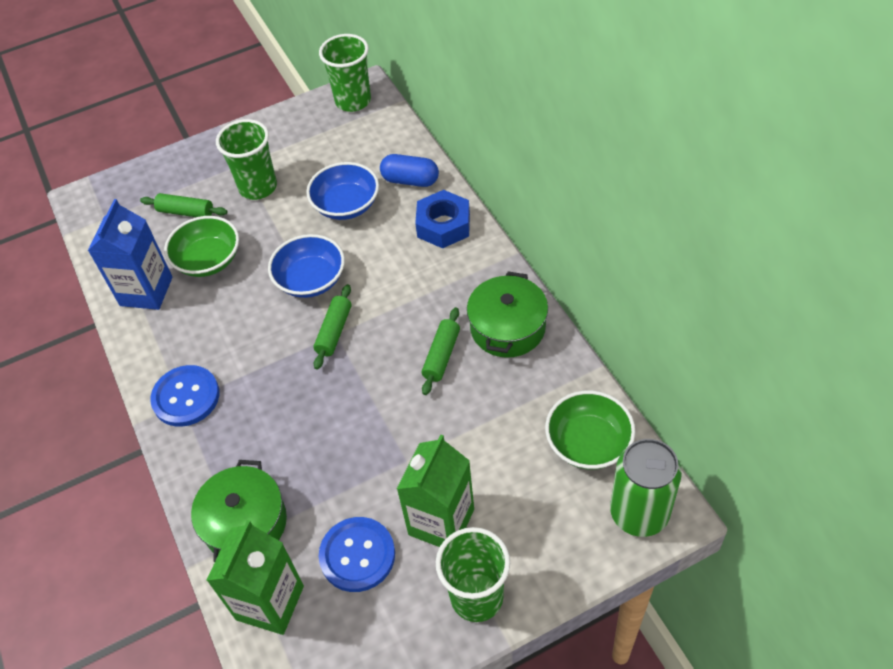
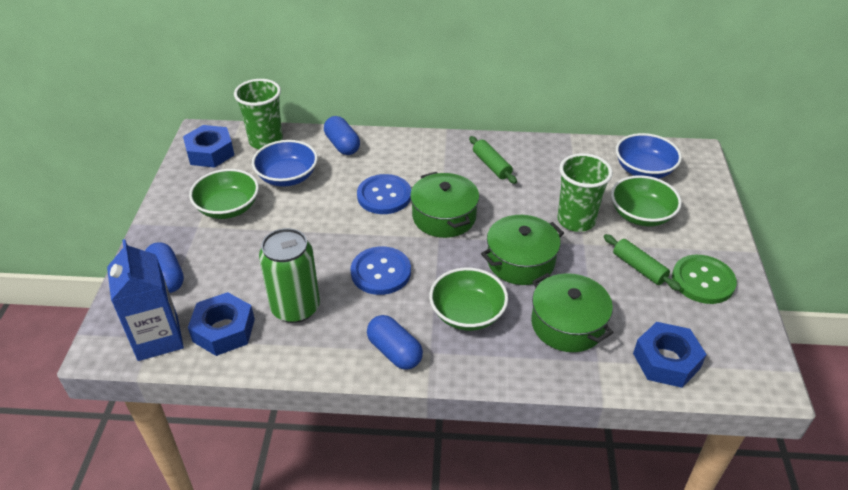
blue capsule: 1 -> 3
blue nut: 1 -> 3
green bowl: 2 -> 3
green button: 0 -> 1
green carton: 2 -> 0
green cup: 3 -> 2
green pot: 2 -> 3
green rolling pin: 3 -> 2

